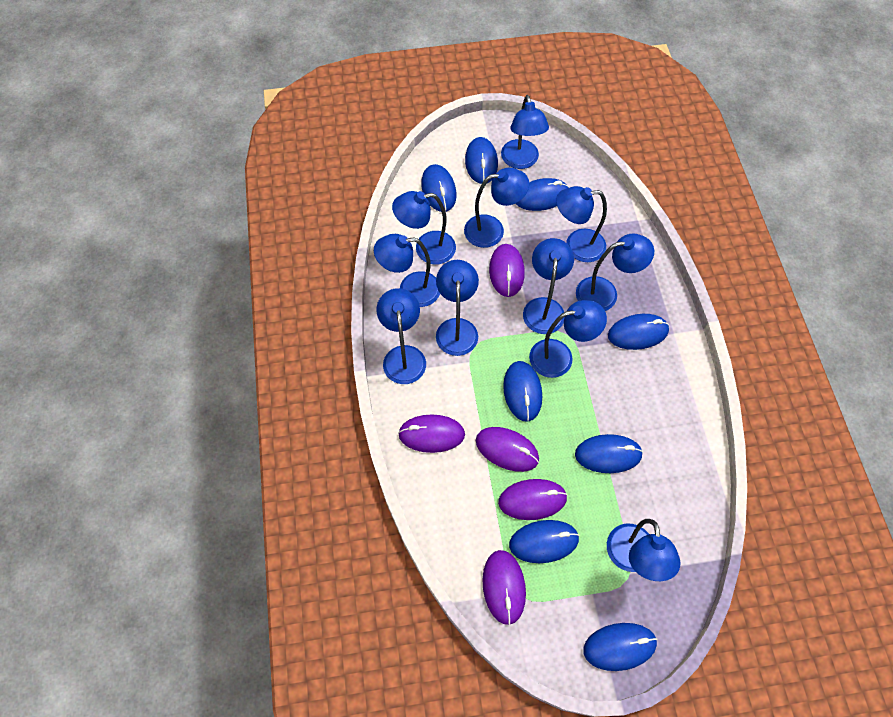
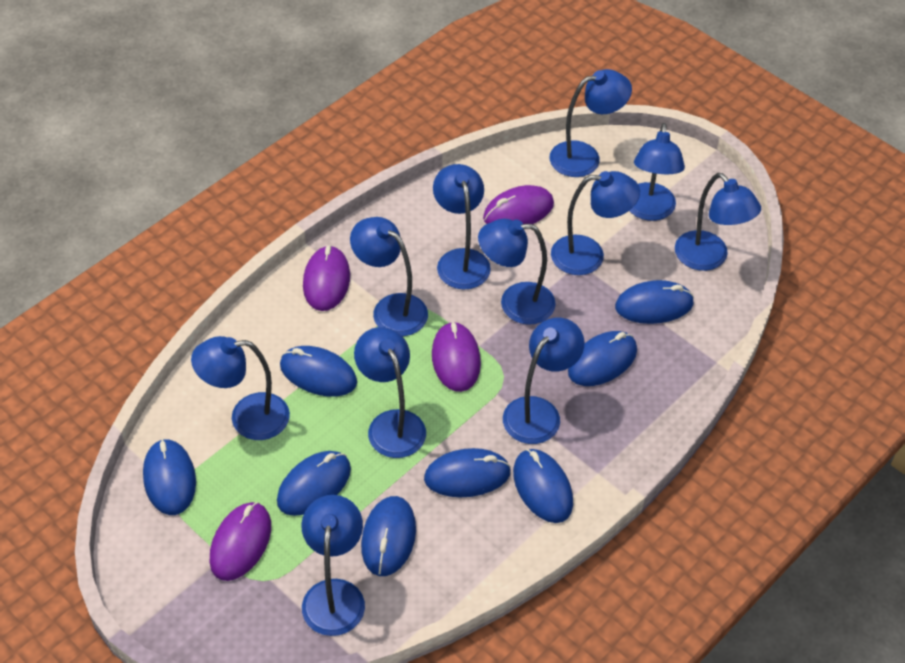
purple mouse: 5 -> 4

